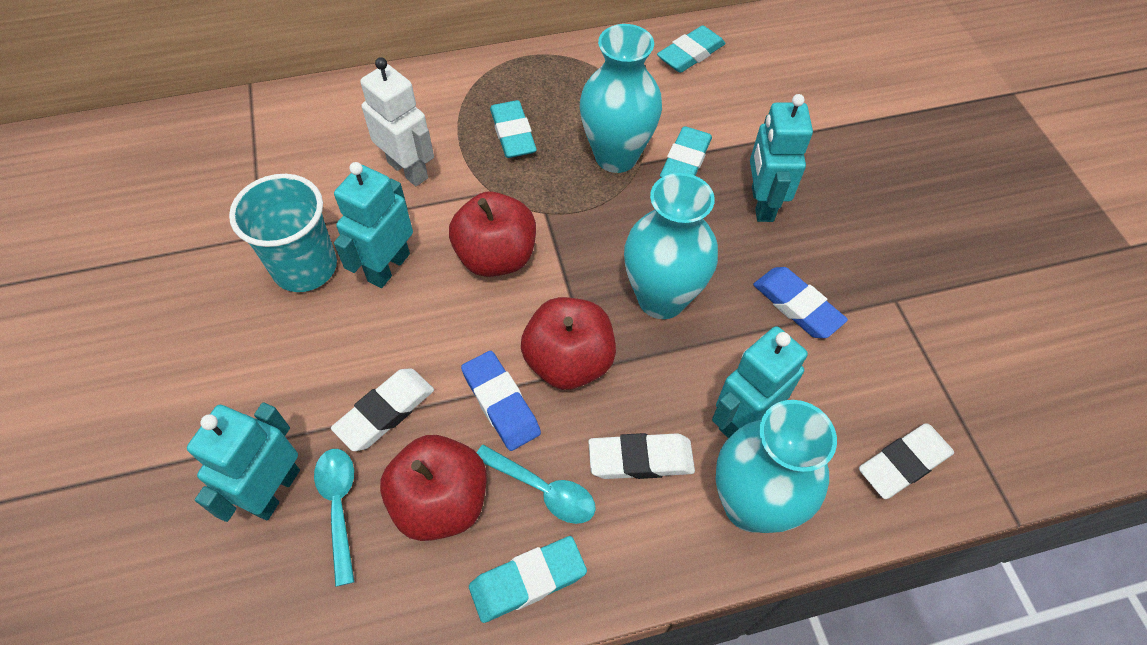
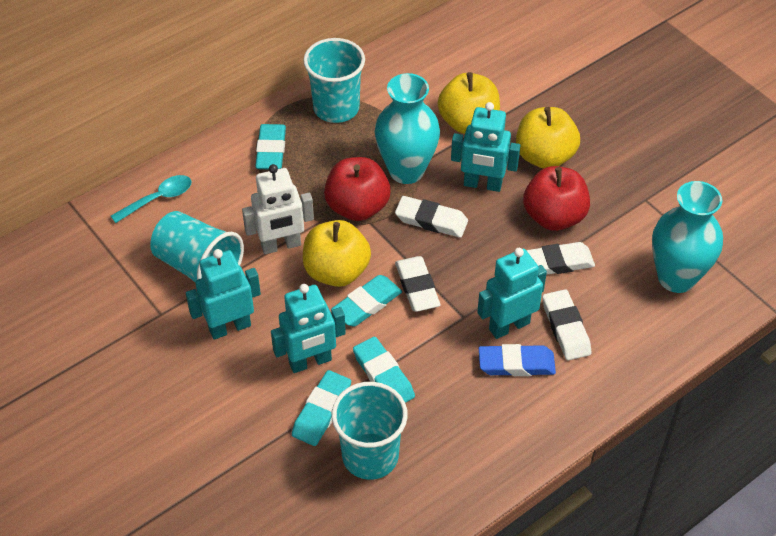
blue eraser: 2 -> 1
red apple: 3 -> 2
turquoise cup: 1 -> 3
turquoise spoon: 2 -> 1
turquoise vase: 3 -> 2
white eraser: 3 -> 4
yellow apple: 0 -> 3

